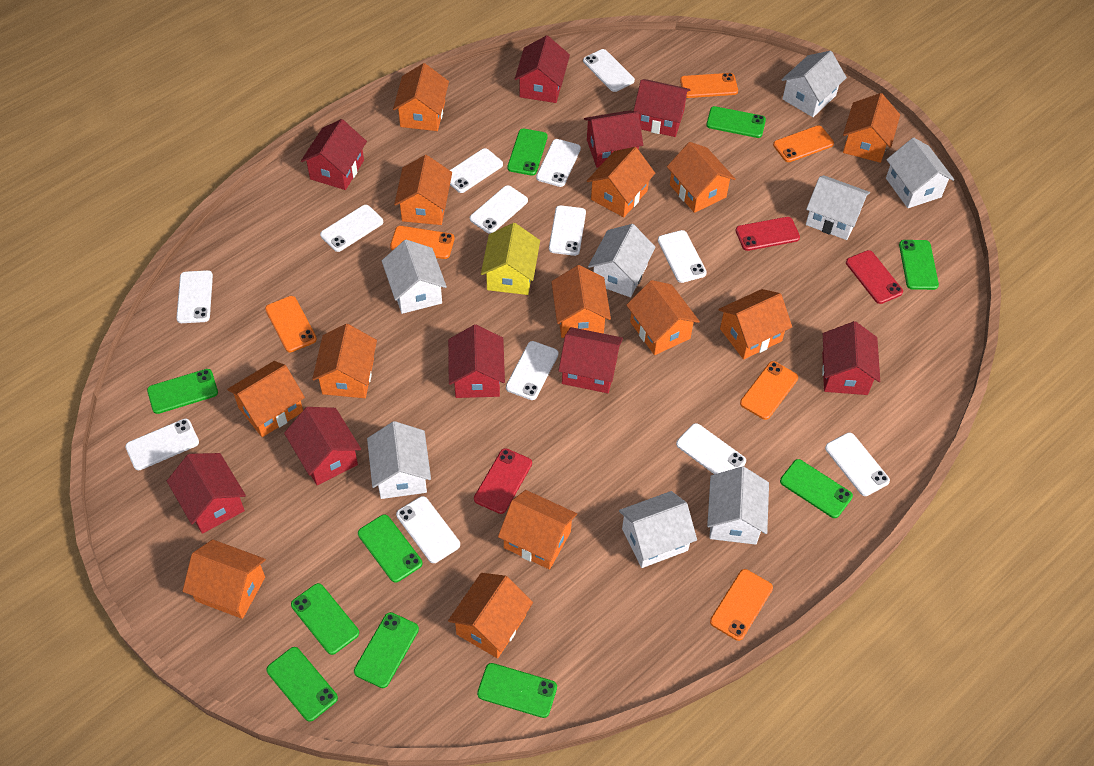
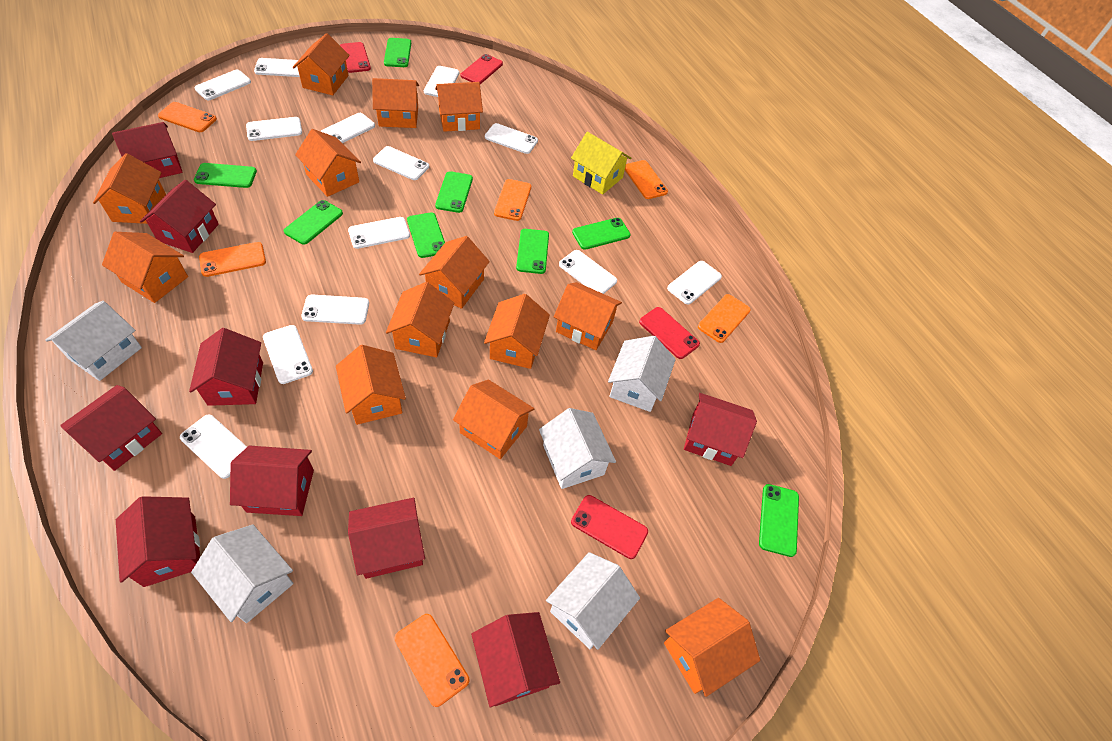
green phone: 10 -> 8
red phone: 3 -> 4
white house: 8 -> 5

